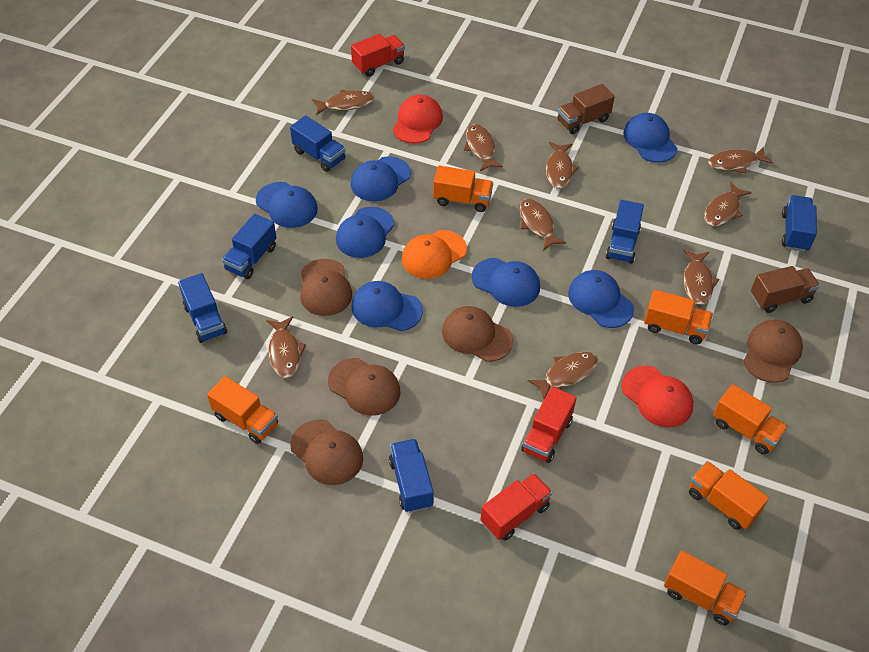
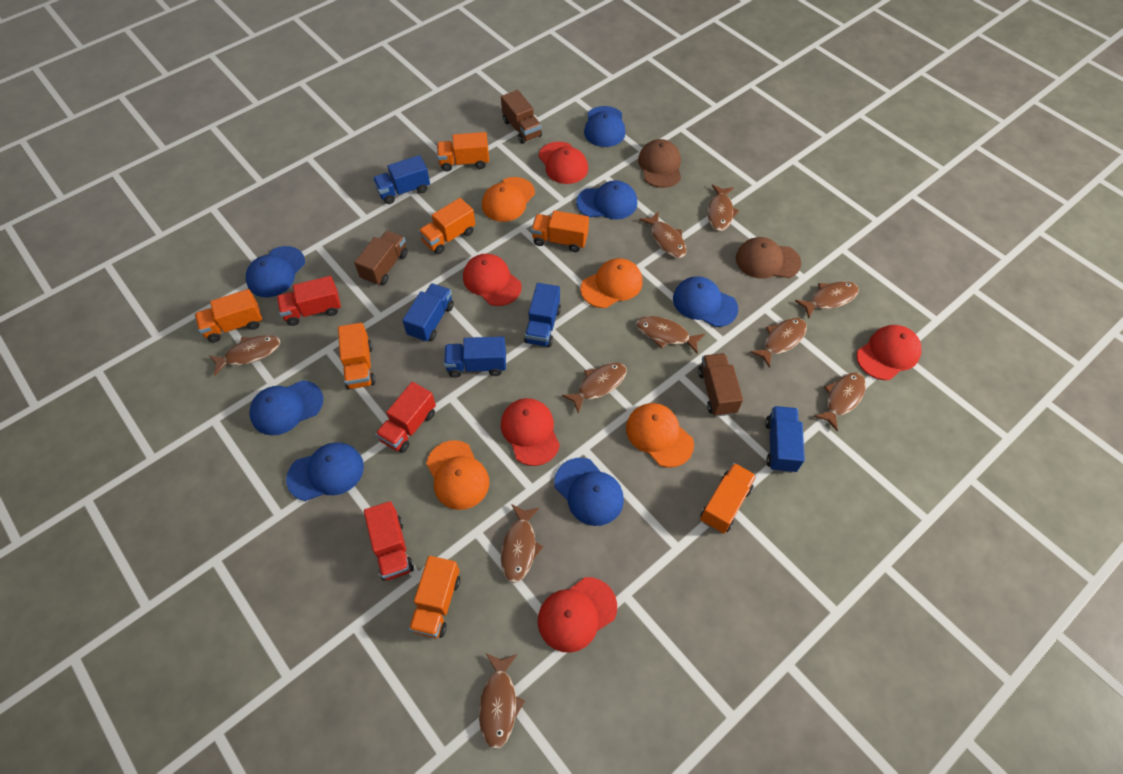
blue truck: 6 -> 5
brown cap: 5 -> 2
brown fish: 9 -> 10
brown truck: 2 -> 3
orange cap: 1 -> 4
orange truck: 6 -> 7
red cap: 2 -> 5

